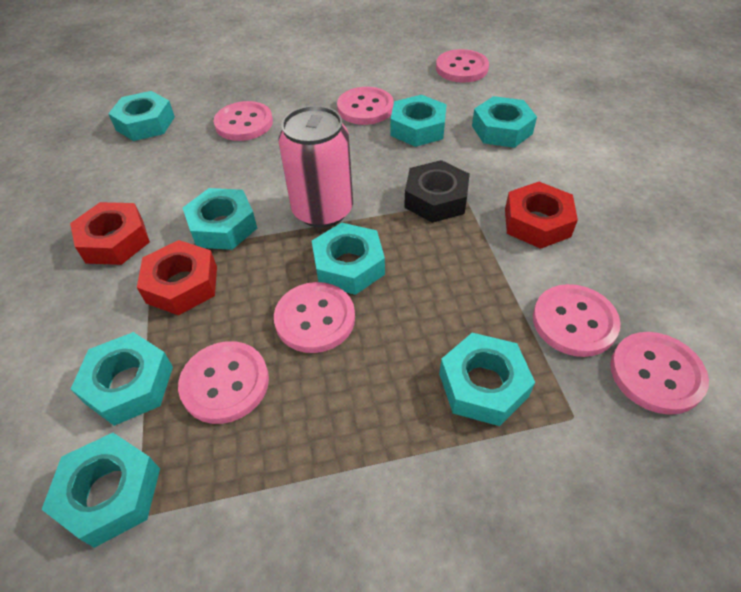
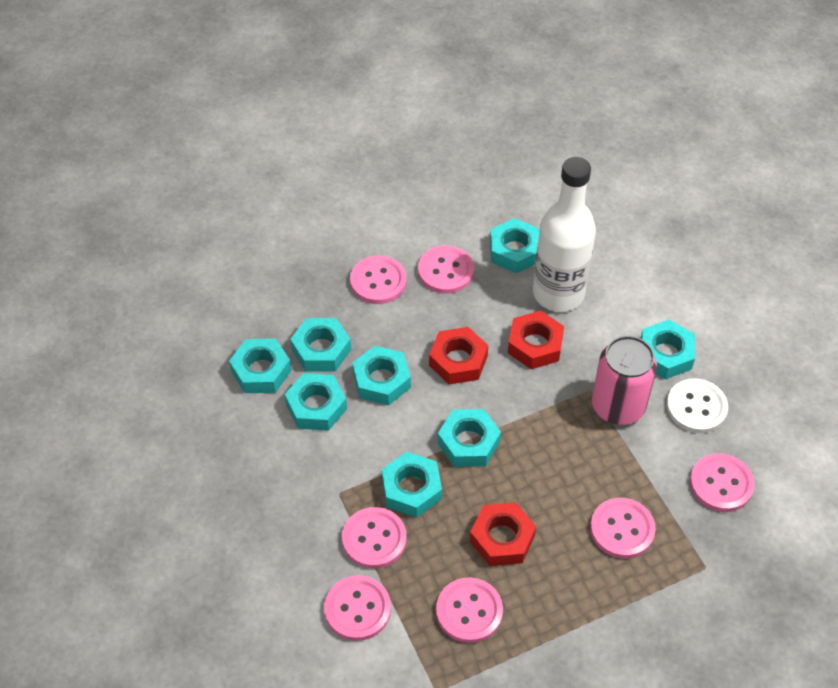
black nut: 1 -> 0
white bottle: 0 -> 1
white button: 0 -> 1

